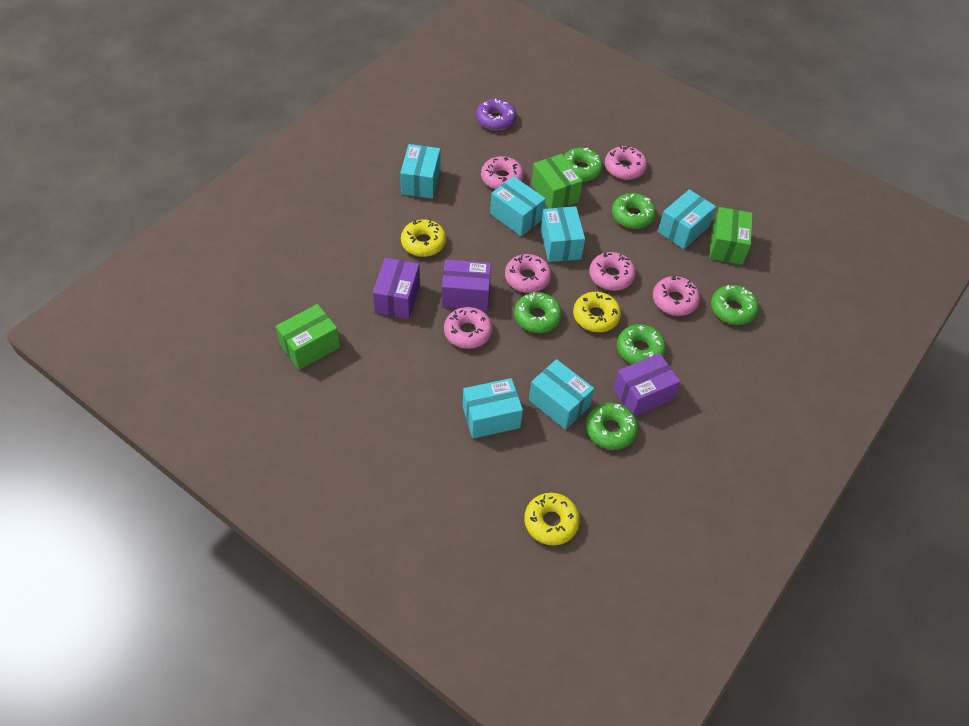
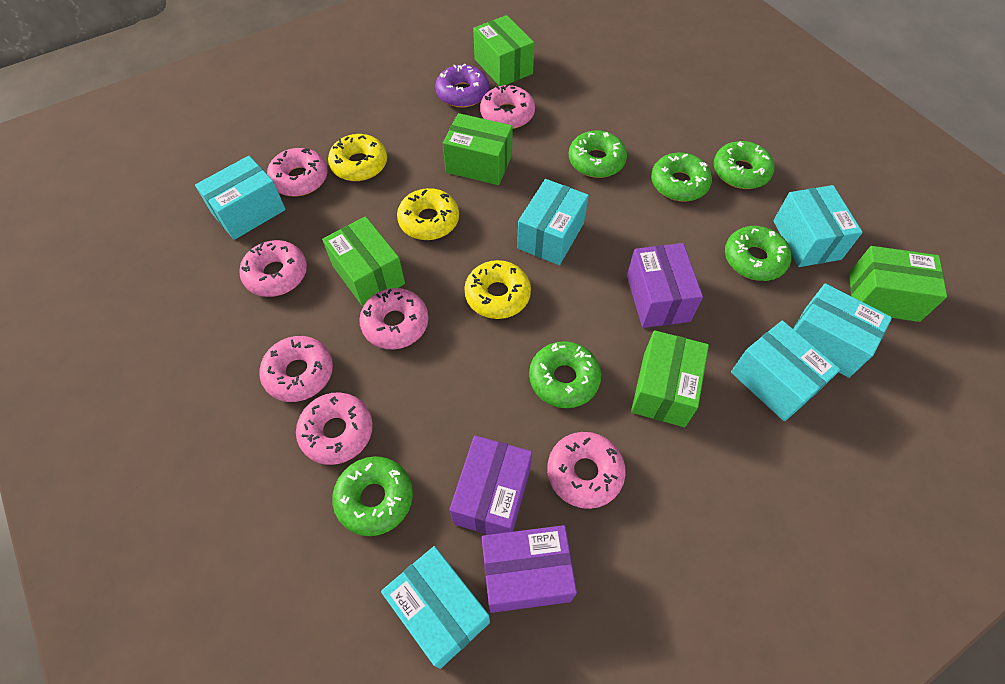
green box: 3 -> 5
pink donut: 6 -> 7

